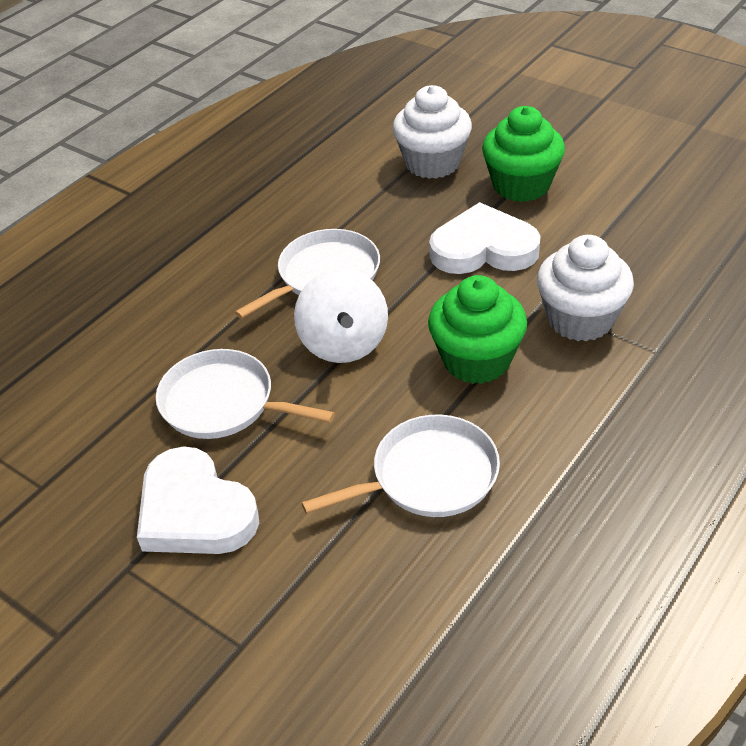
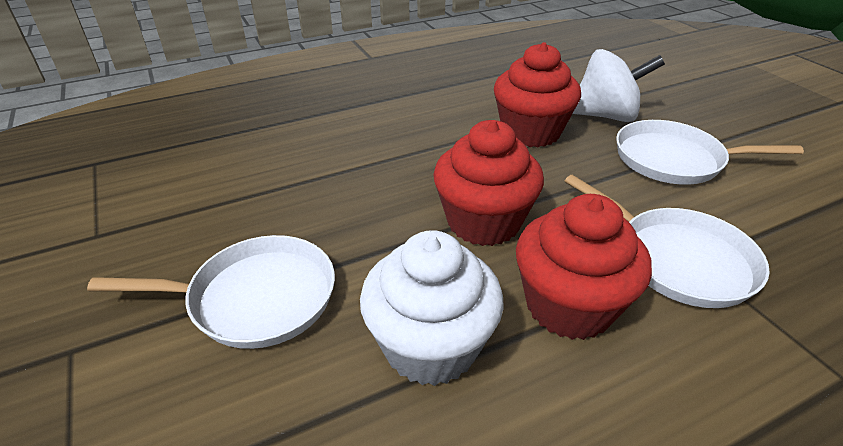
green cupcake: 2 -> 0
red cupcake: 0 -> 3
white cupcake: 2 -> 1
white heart: 2 -> 0

